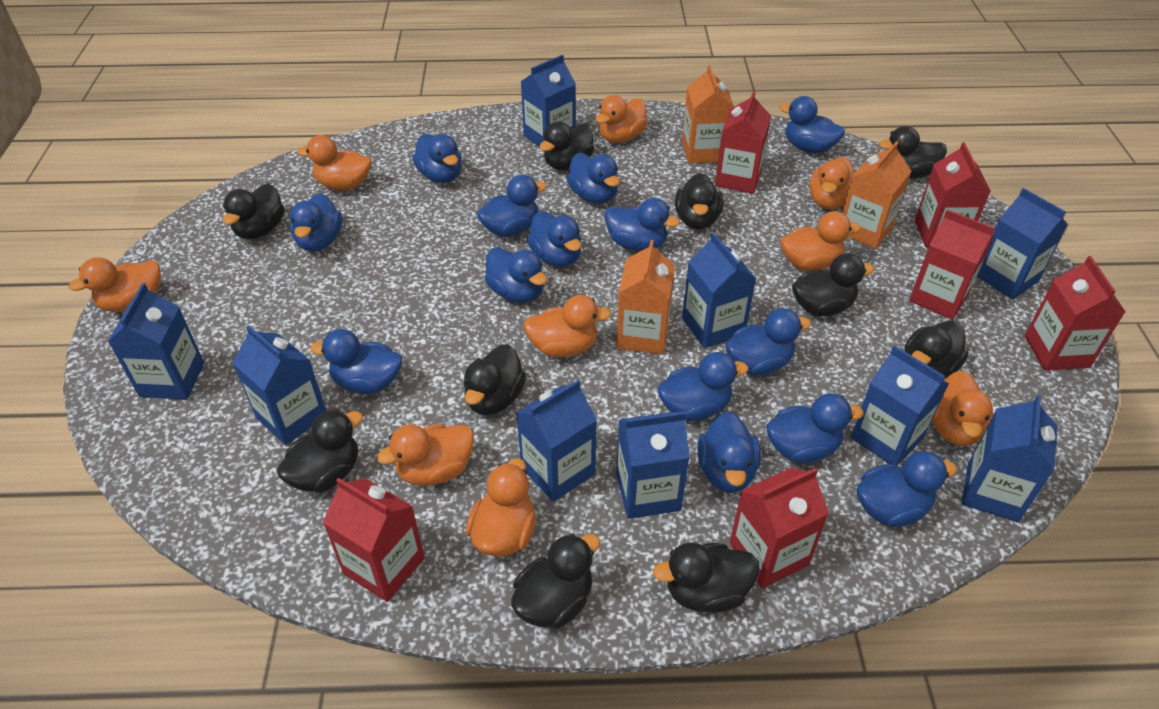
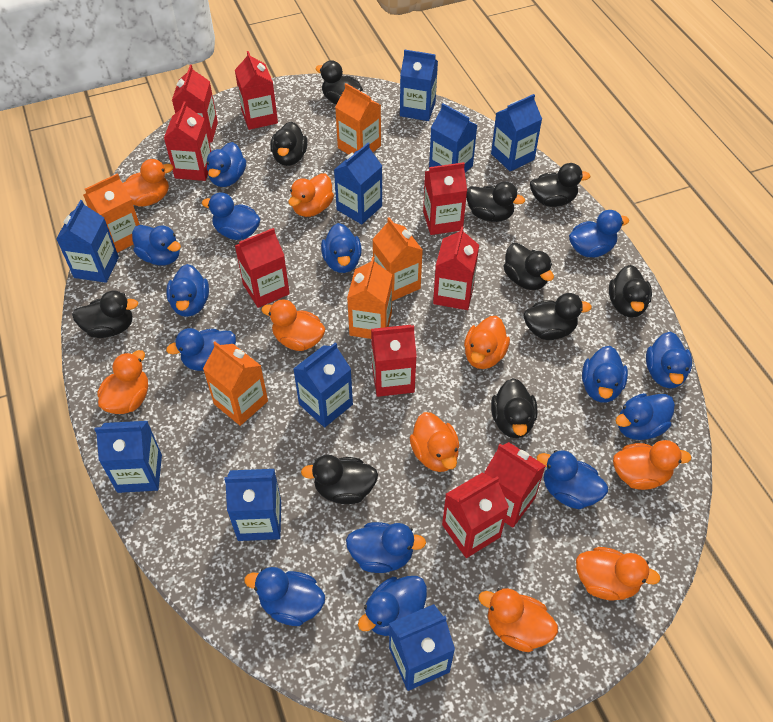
orange carton: 3 -> 5
red carton: 6 -> 9

